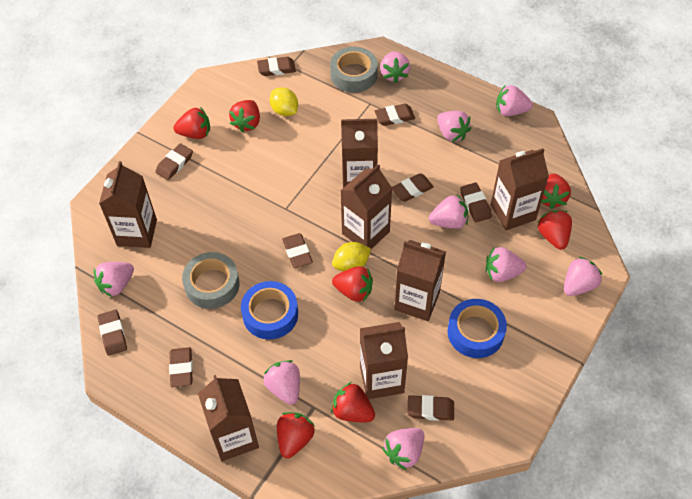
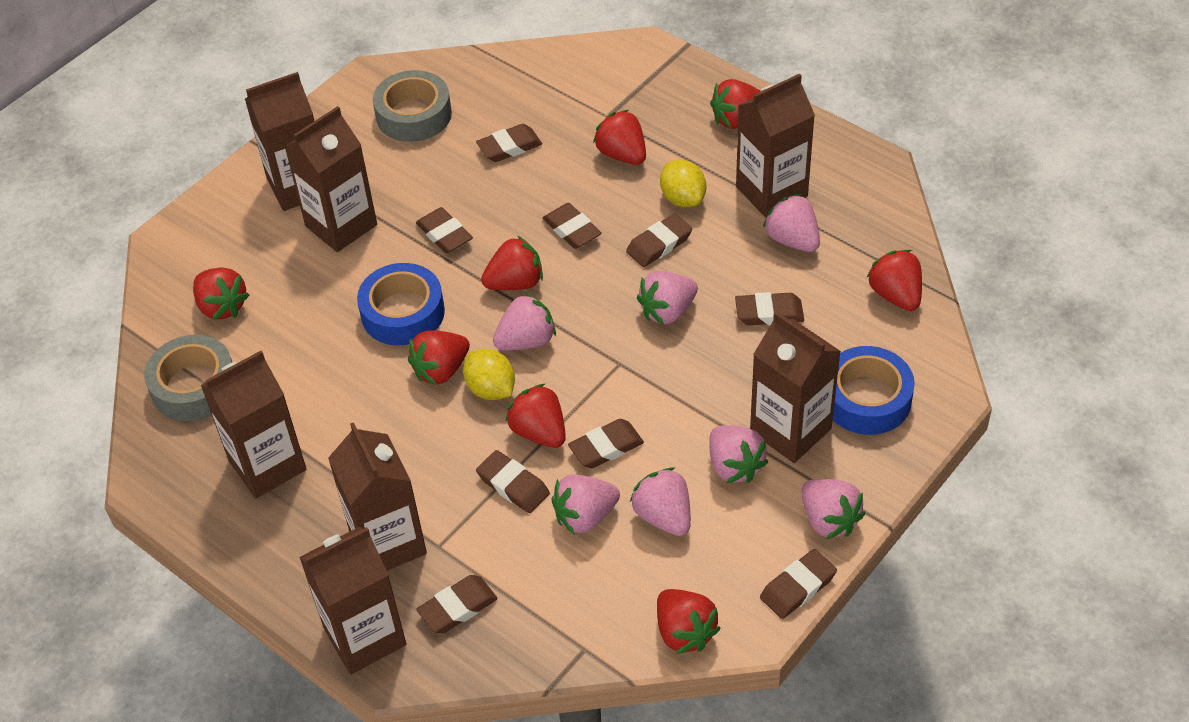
pink strawberry: 9 -> 7
red strawberry: 7 -> 8

